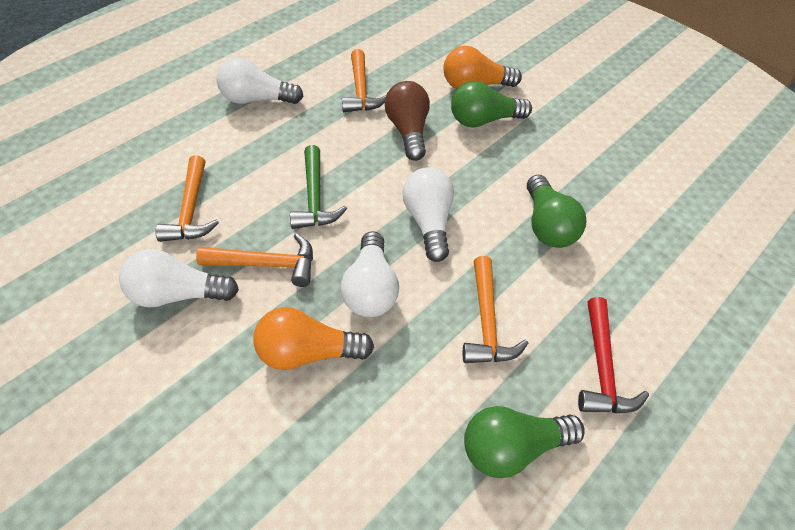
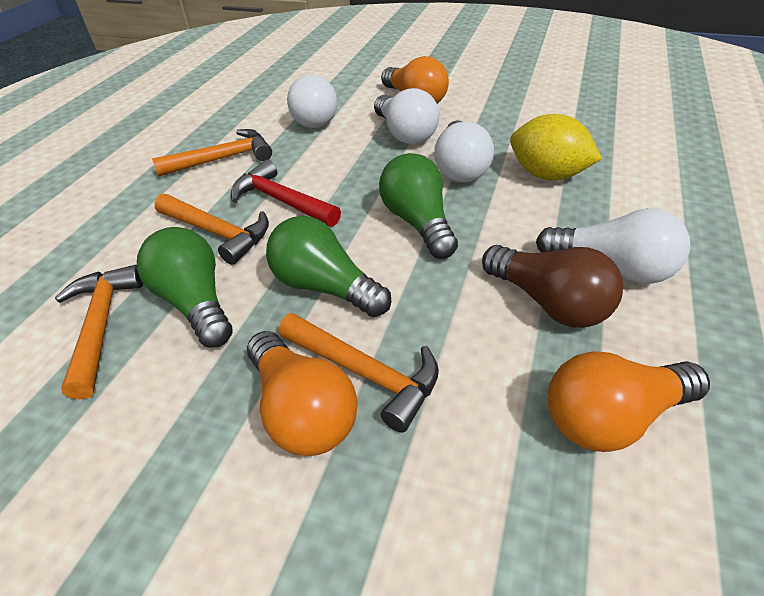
green hammer: 1 -> 0
orange light bulb: 2 -> 3
yellow lemon: 0 -> 1

